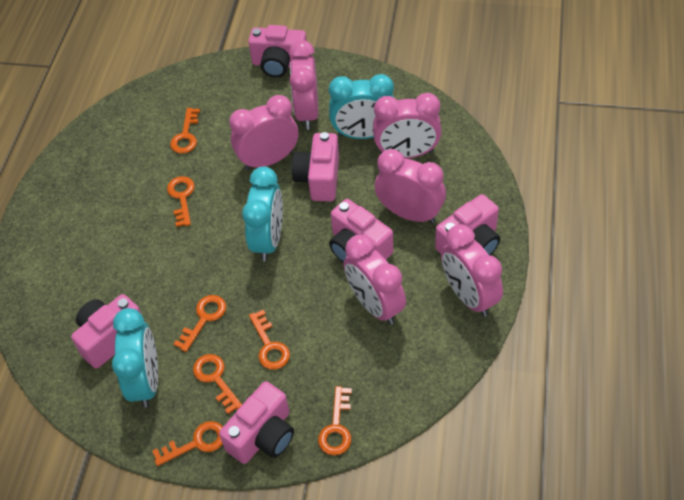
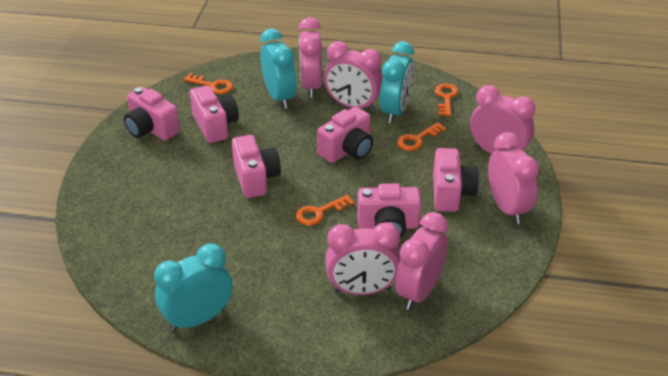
orange key: 7 -> 4

